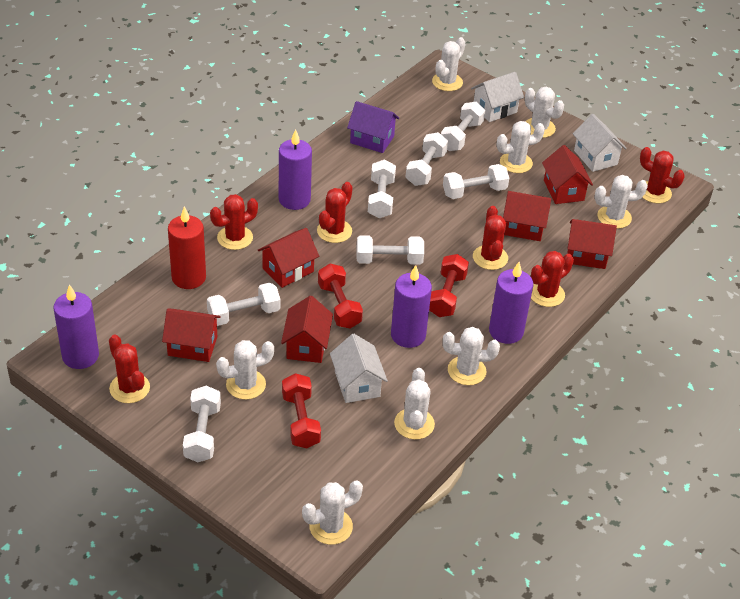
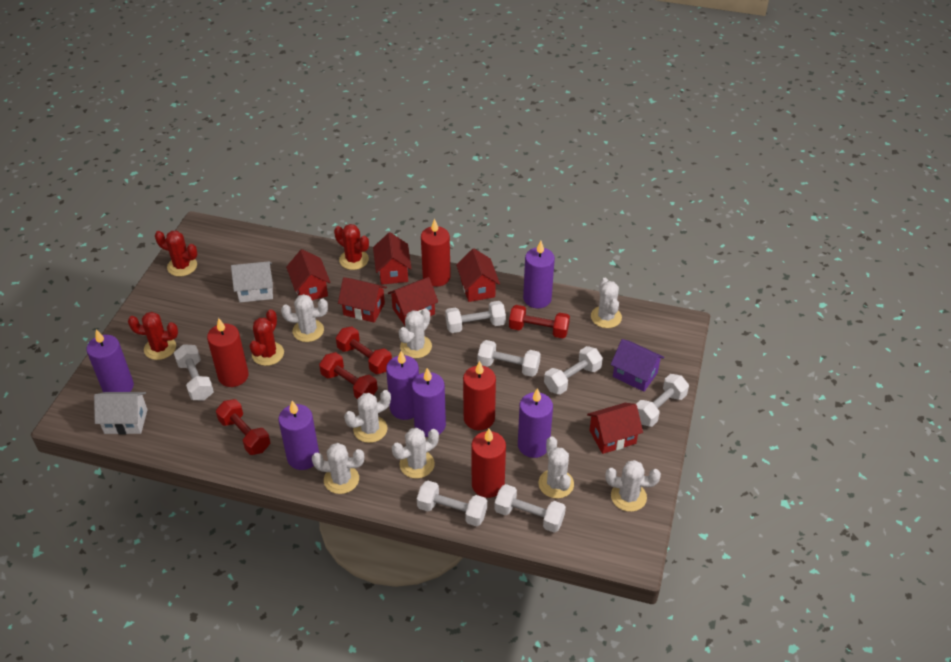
purple candle: 4 -> 6
red cactus: 6 -> 4
red candle: 1 -> 4
red dumbbell: 3 -> 4
white house: 3 -> 2

